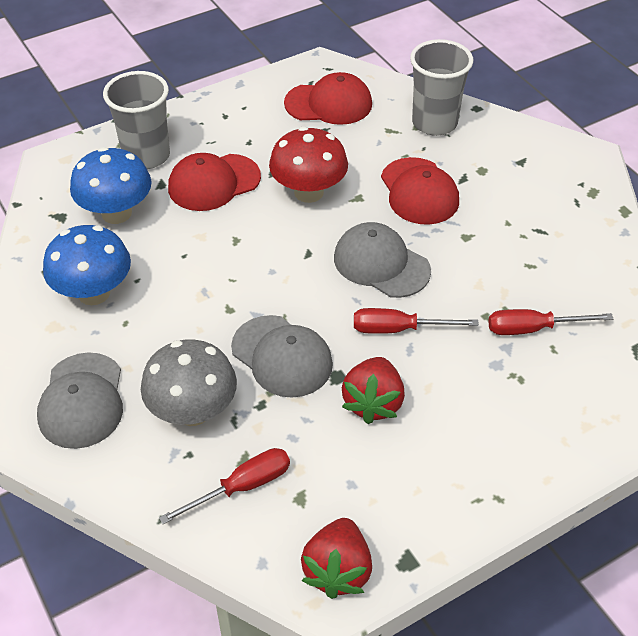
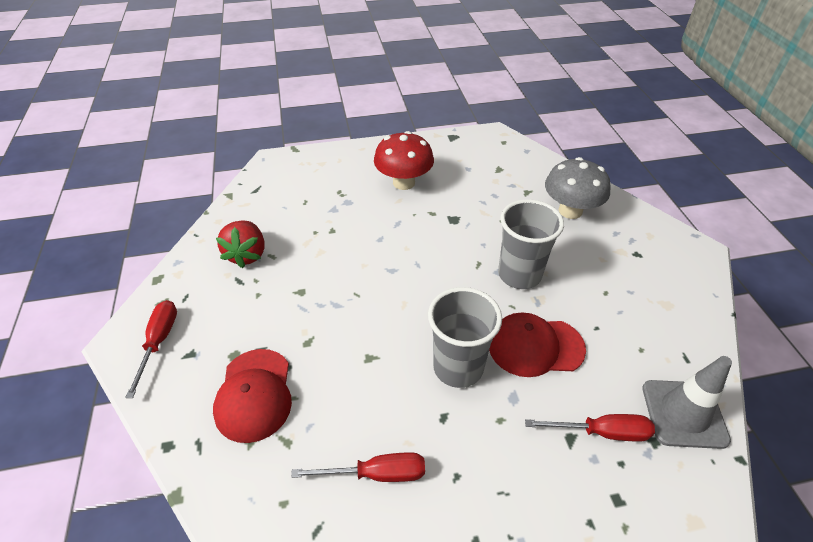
blue mushroom: 2 -> 0
grey cap: 3 -> 0
grey traffic cone: 0 -> 1
red cap: 3 -> 2
red strawberry: 2 -> 1

